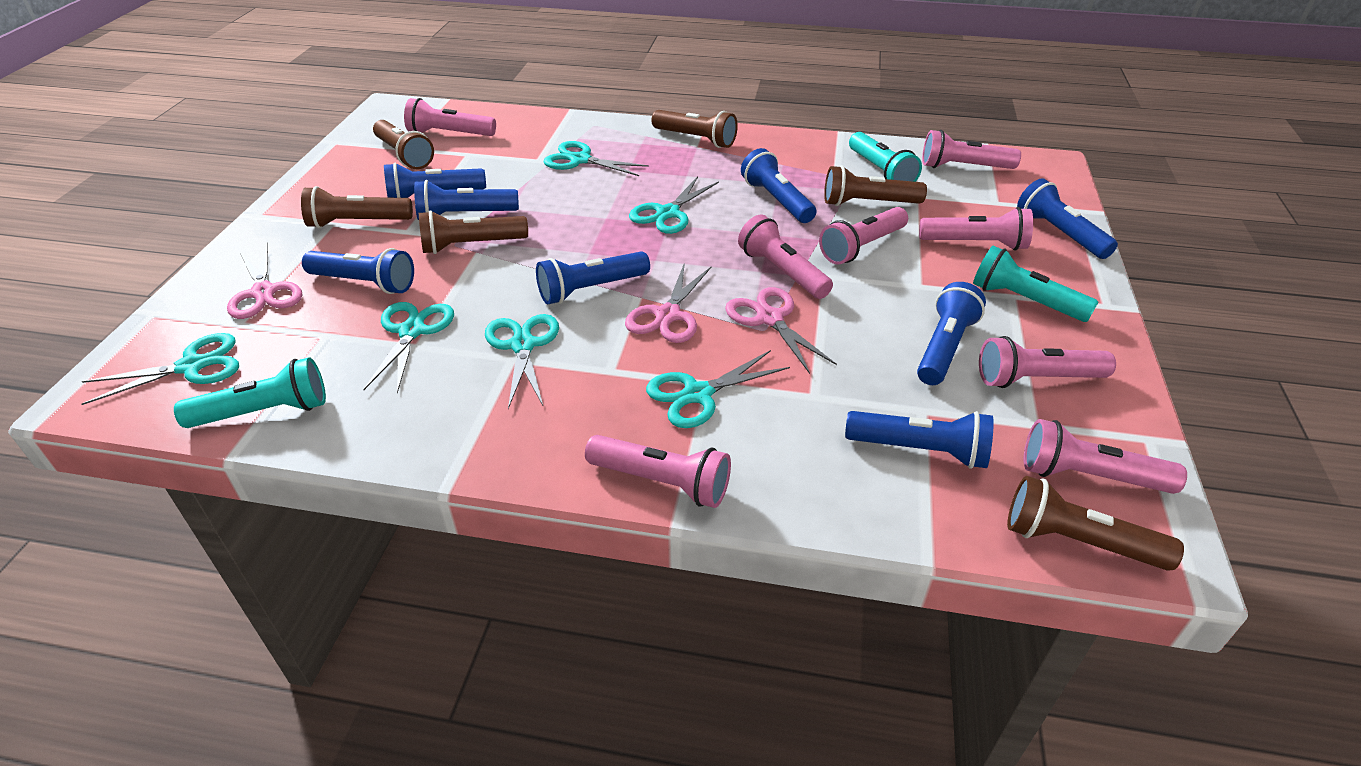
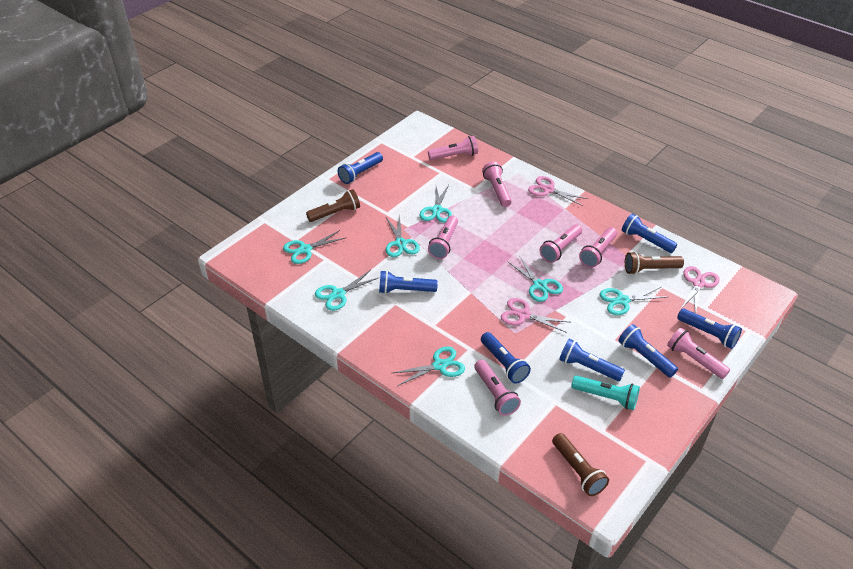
blue flashlight: 8 -> 7
brown flashlight: 6 -> 3
pink flashlight: 8 -> 7
turquoise flashlight: 3 -> 1
turquoise scissors: 6 -> 7

